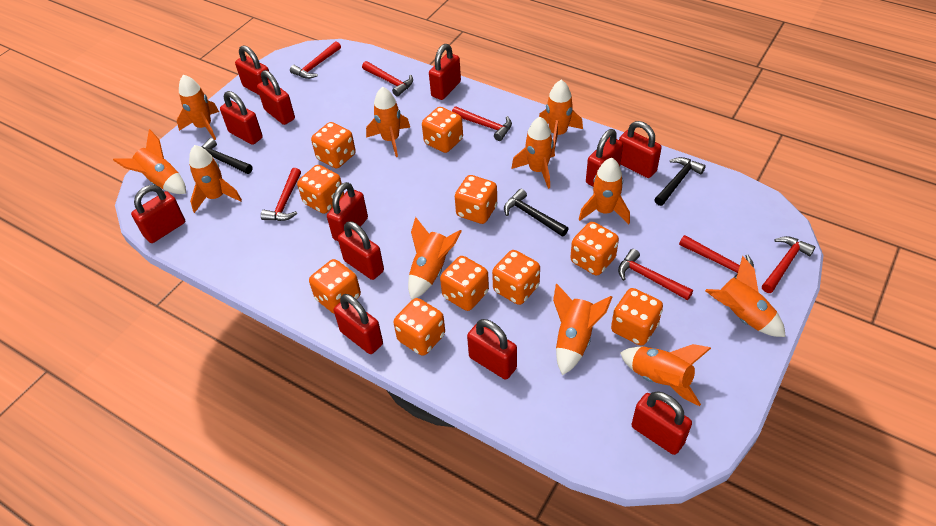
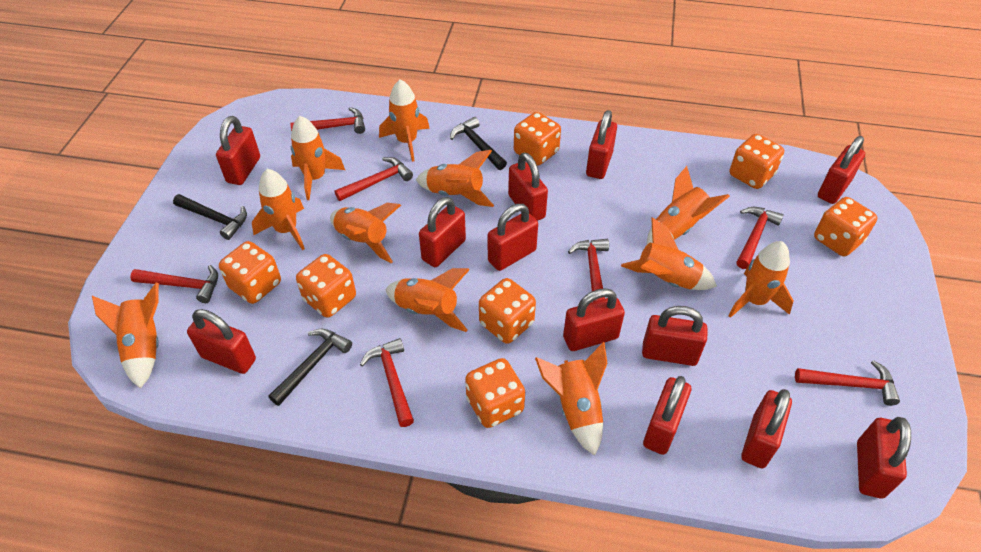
orange dice: 10 -> 7

